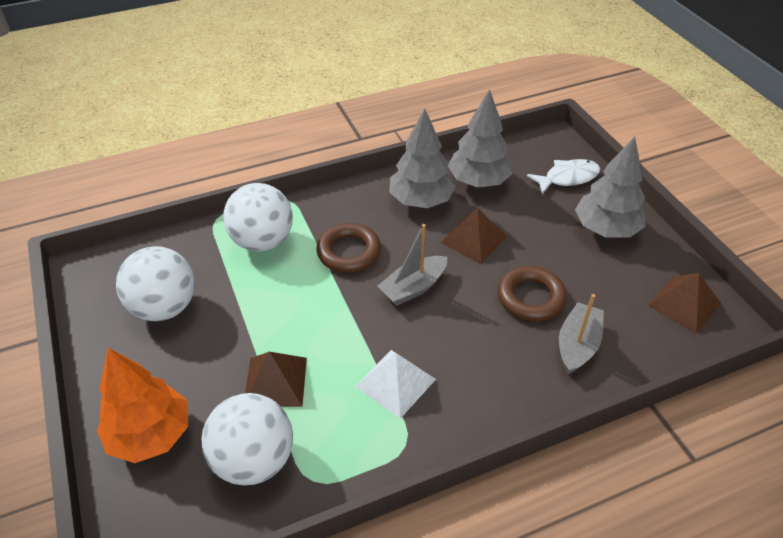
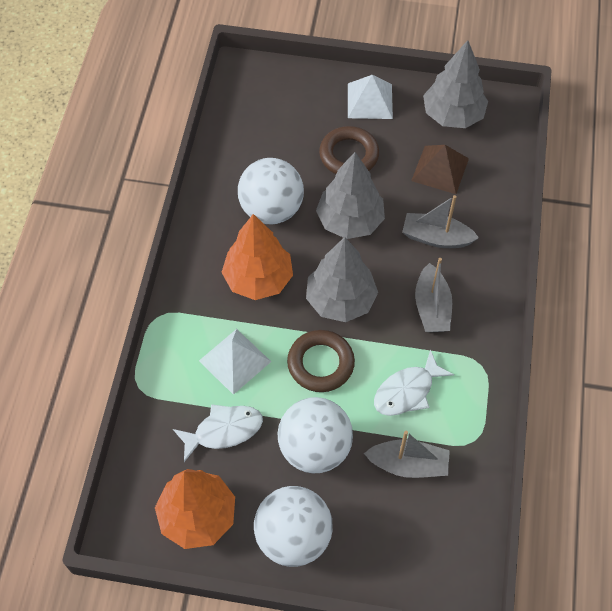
brown pyramid: 3 -> 1
grey boat: 2 -> 3
orange tree: 1 -> 2
white fish: 1 -> 2
white pyramid: 1 -> 2

